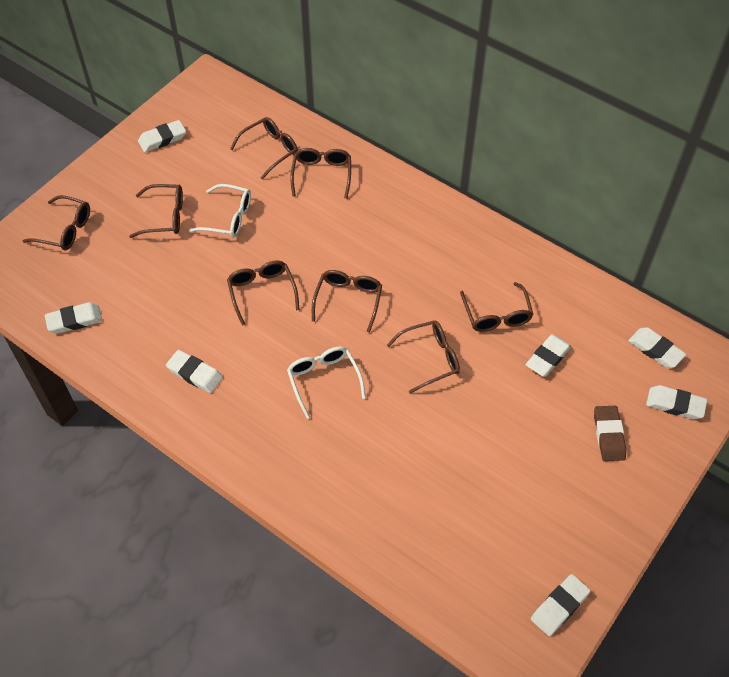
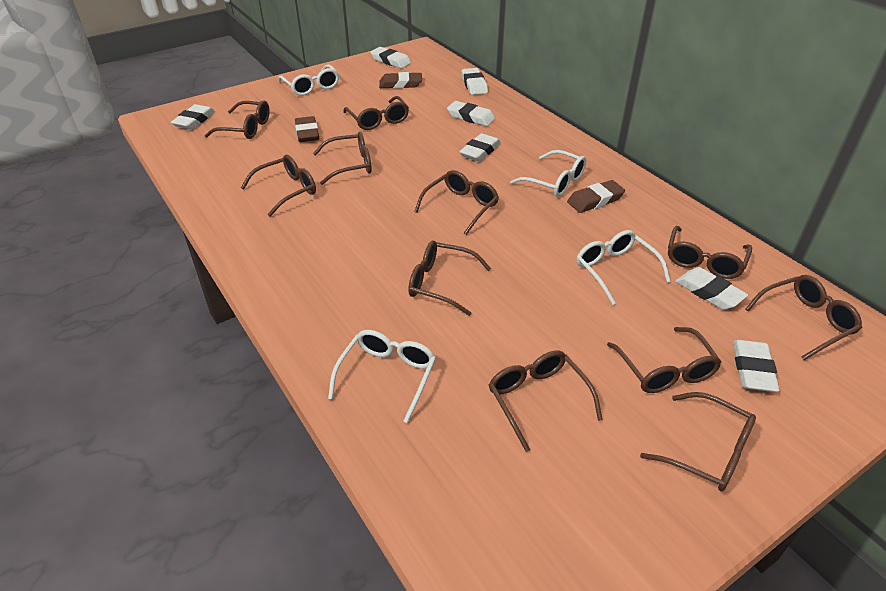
brown eraser: 1 -> 3
brown glasses: 8 -> 11
white glasses: 2 -> 4

